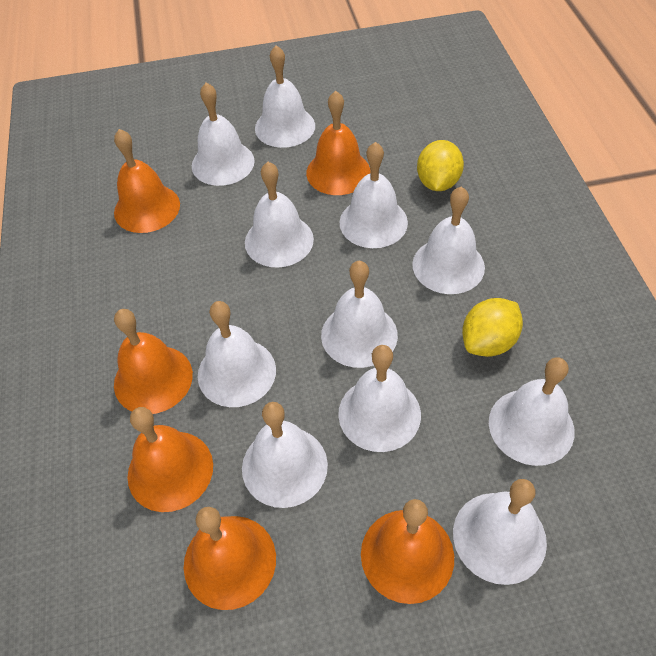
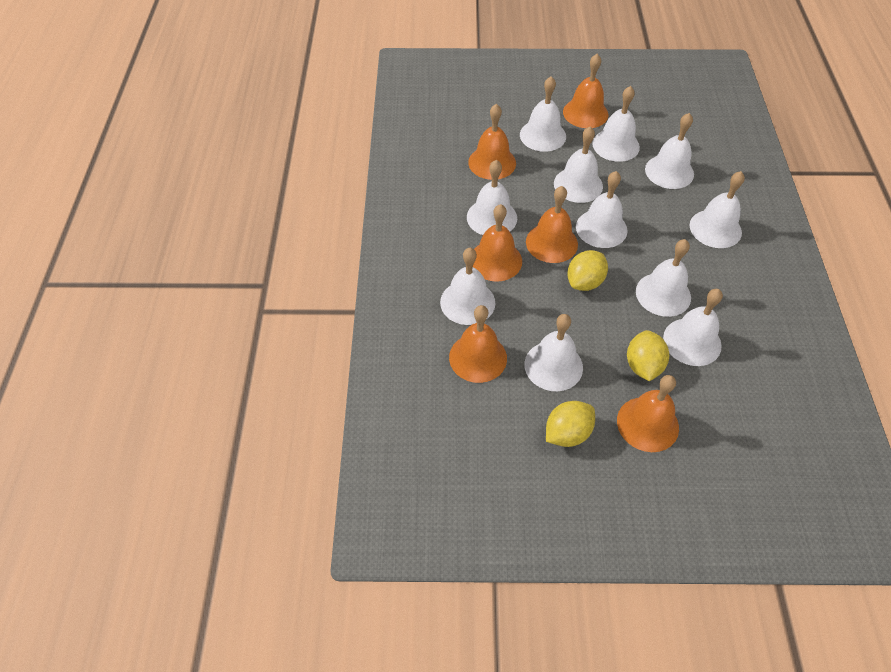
yellow lemon: 2 -> 3

